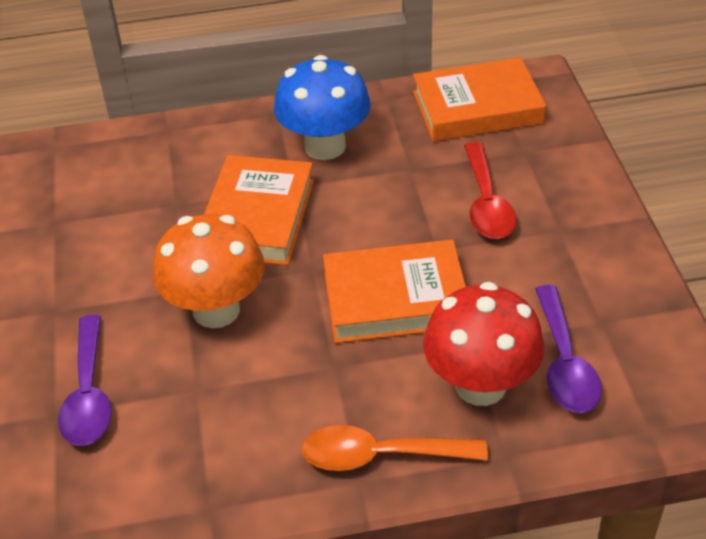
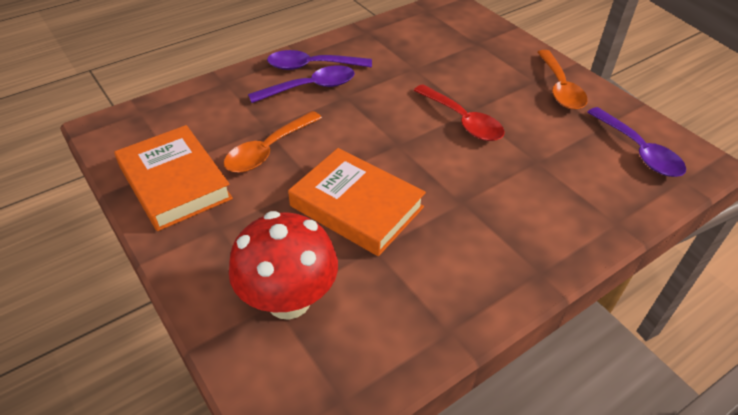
blue mushroom: 1 -> 0
orange book: 3 -> 2
orange mushroom: 1 -> 0
orange spoon: 1 -> 2
purple spoon: 2 -> 3

